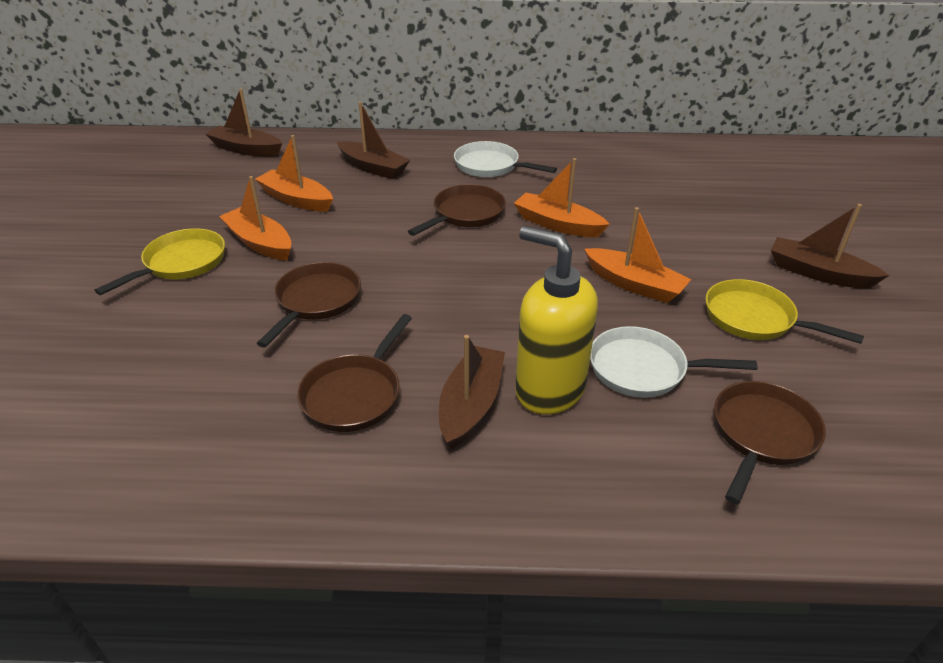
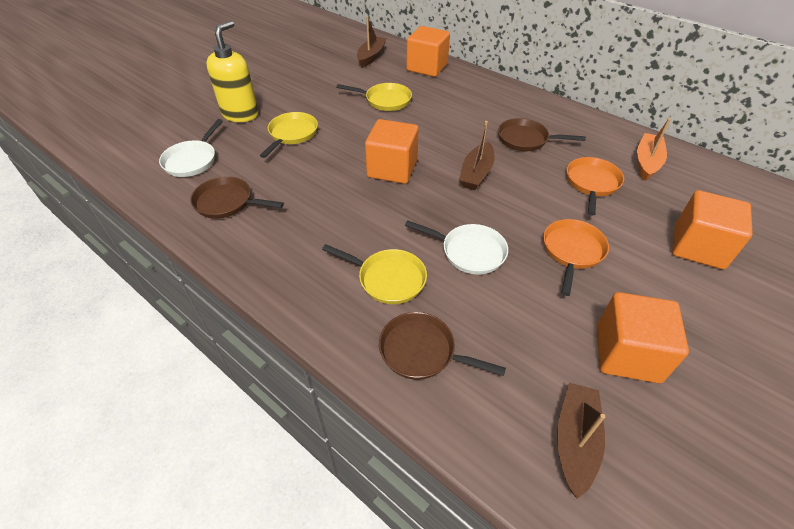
brown boat: 4 -> 3
brown pan: 4 -> 3
orange boat: 4 -> 1
orange cube: 0 -> 4
orange pan: 0 -> 2
yellow pan: 2 -> 3

